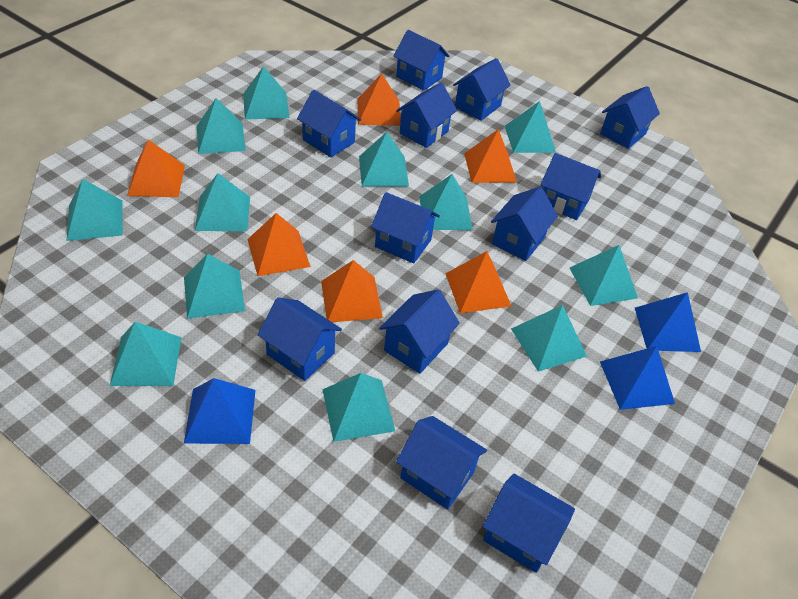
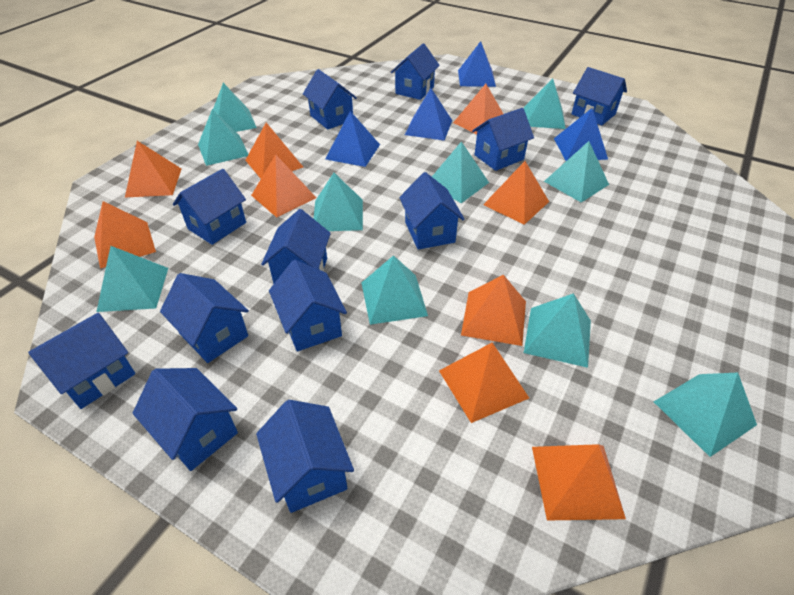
blue pyramid: 3 -> 4
orange pyramid: 6 -> 9
turquoise pyramid: 12 -> 10

